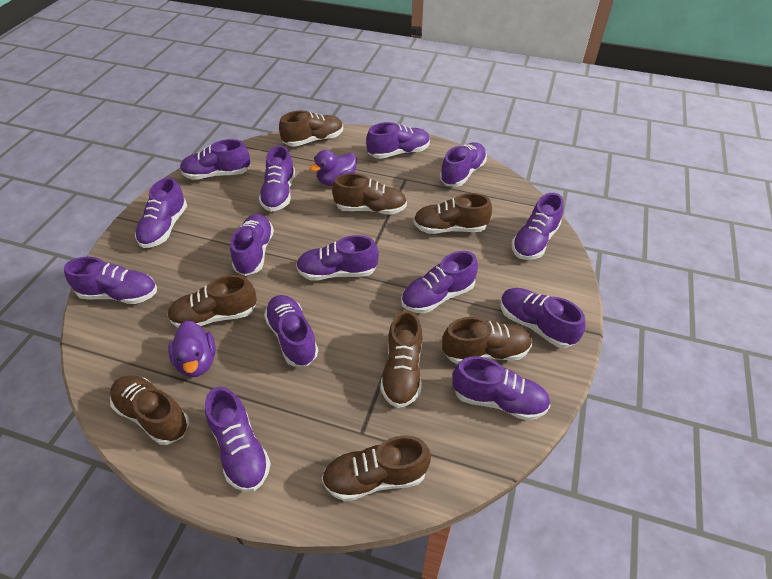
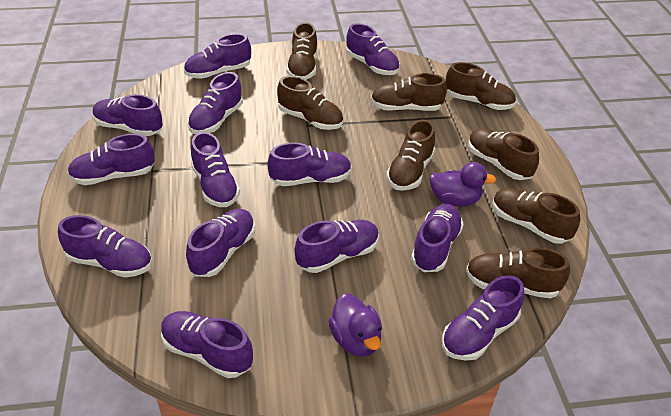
purple shoe: 14 -> 13

